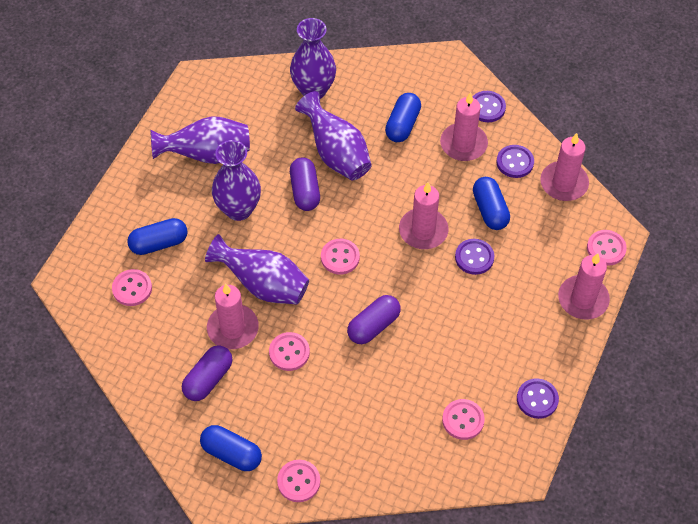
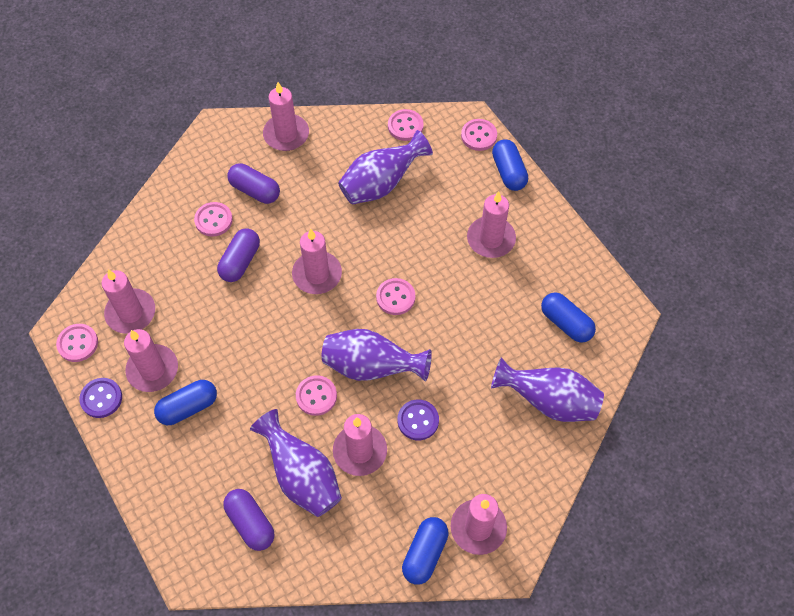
pink candle: 5 -> 7
purple button: 4 -> 2
purple vase: 5 -> 4

